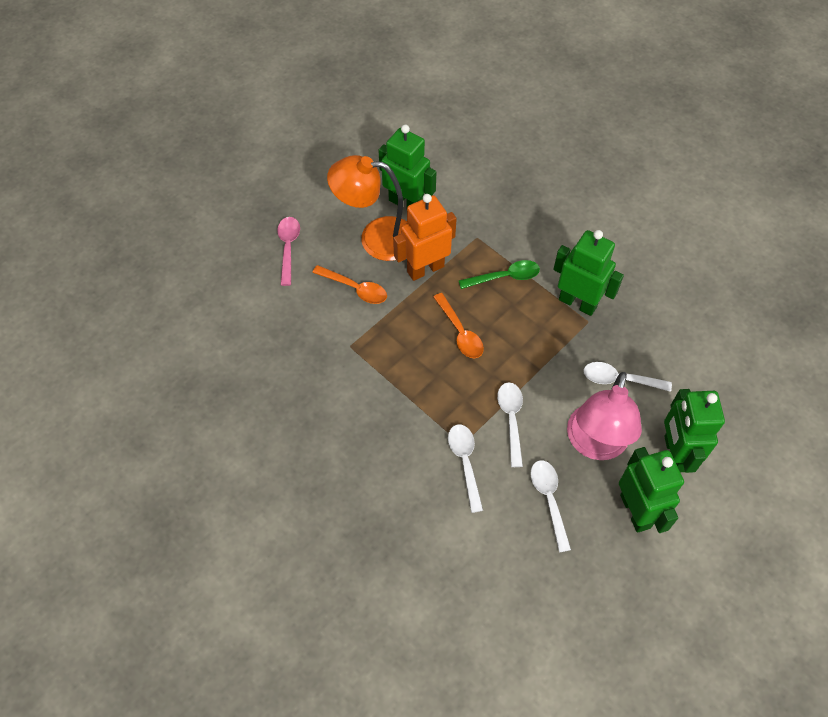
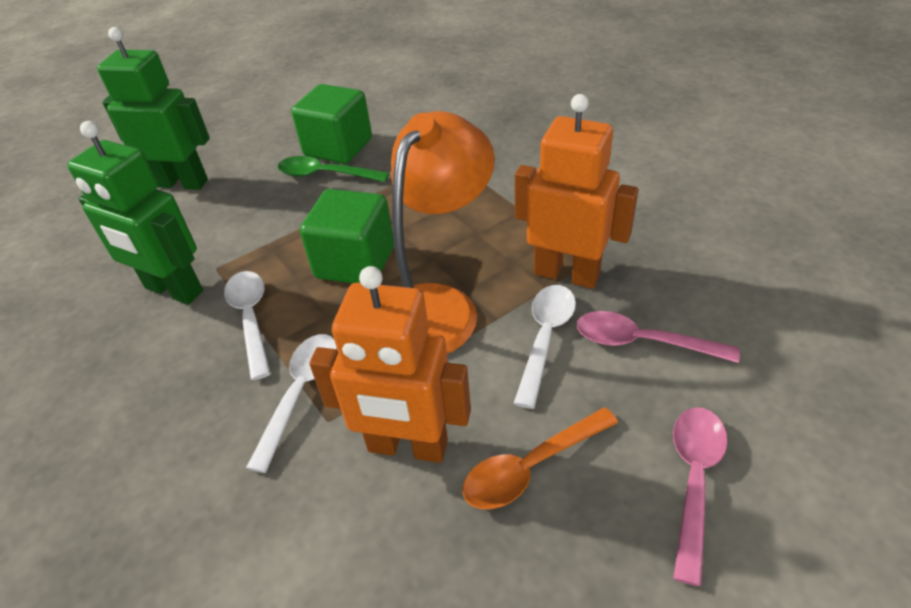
green cube: 0 -> 2
green robot: 4 -> 2
orange robot: 1 -> 2
orange spoon: 2 -> 1
pink lamp: 1 -> 0
pink spoon: 1 -> 2
white spoon: 4 -> 3

